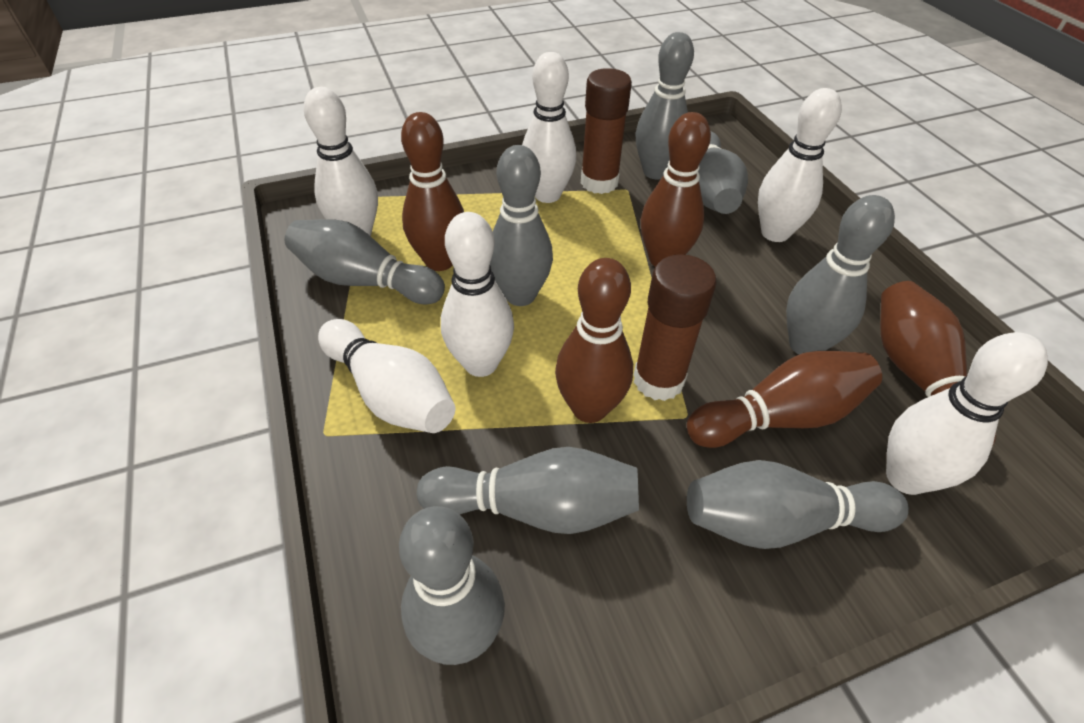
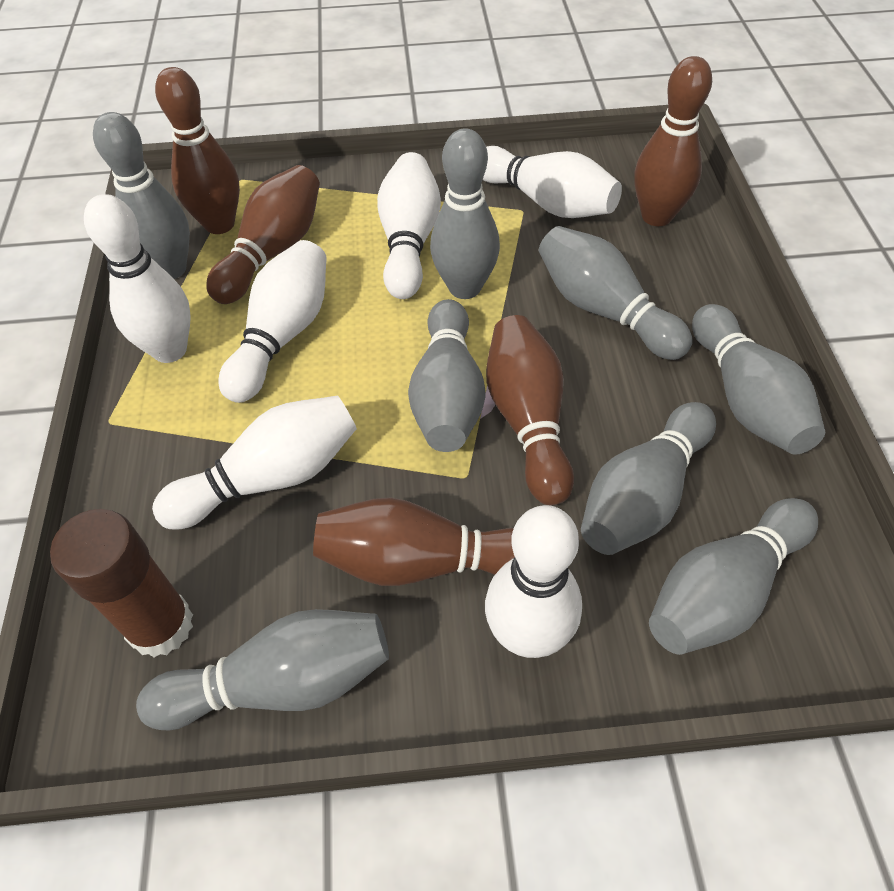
brown glue stick: 2 -> 1

